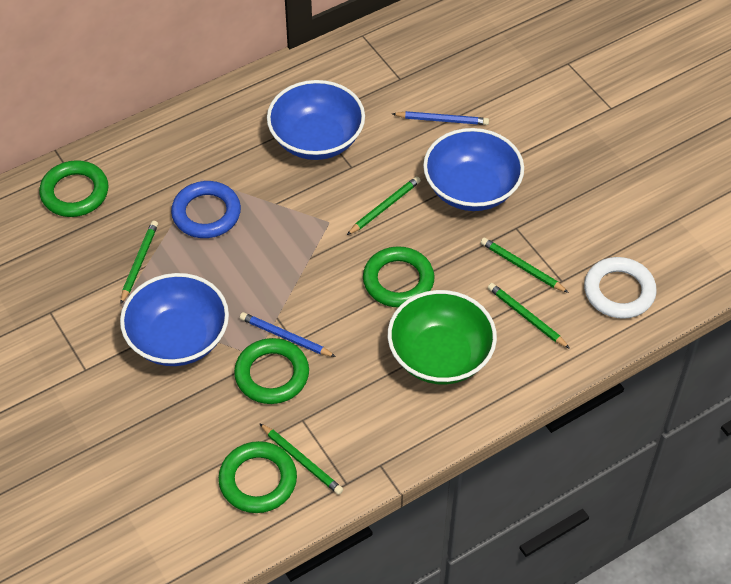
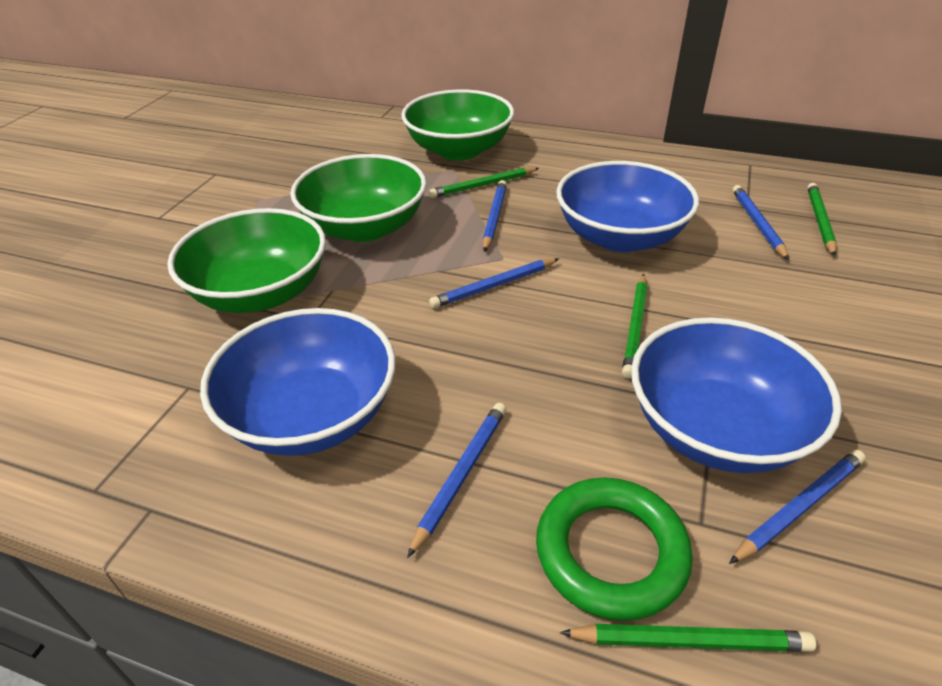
blue pencil: 2 -> 5
blue ring: 1 -> 0
green bowl: 1 -> 3
green pencil: 5 -> 4
green ring: 4 -> 1
white ring: 1 -> 0

